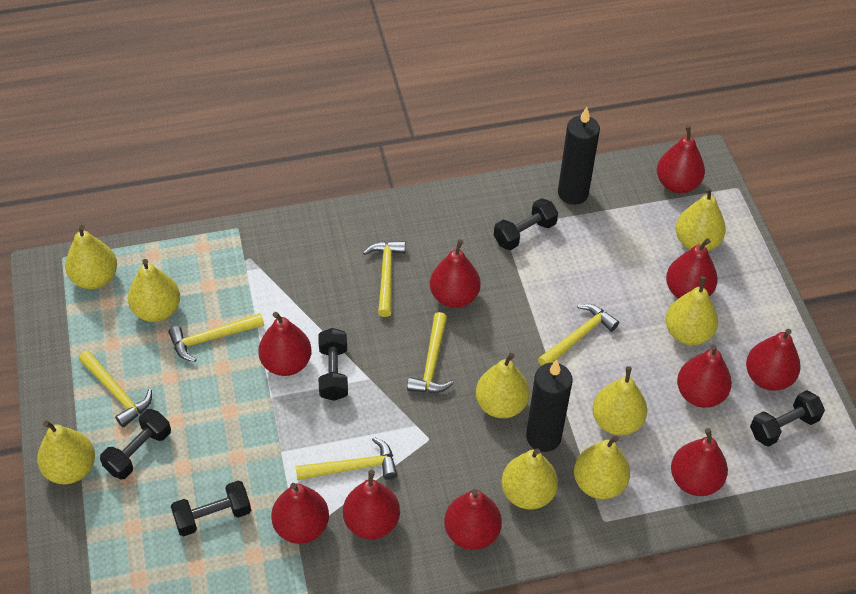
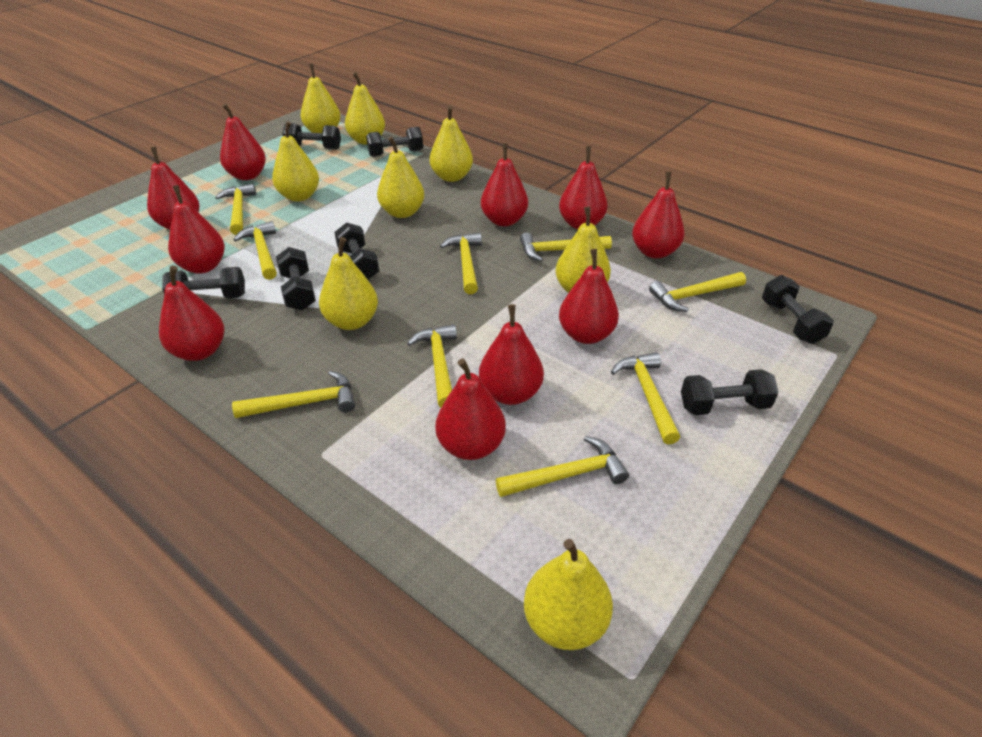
black candle: 2 -> 0
black dumbbell: 5 -> 7
yellow hammer: 6 -> 9
yellow pear: 9 -> 8

